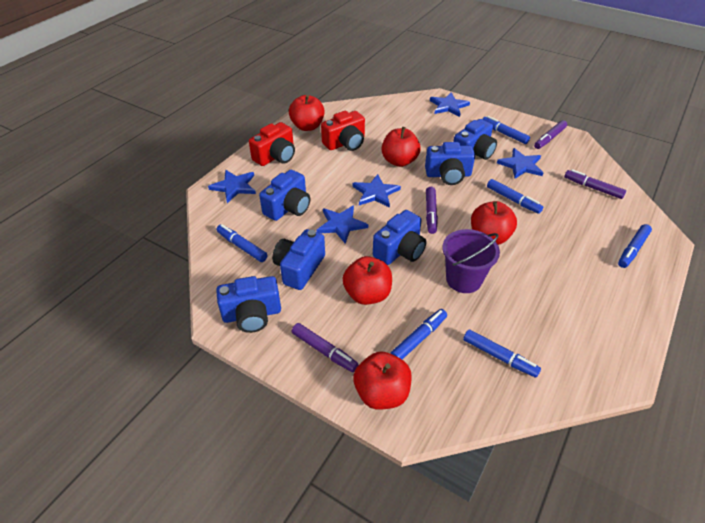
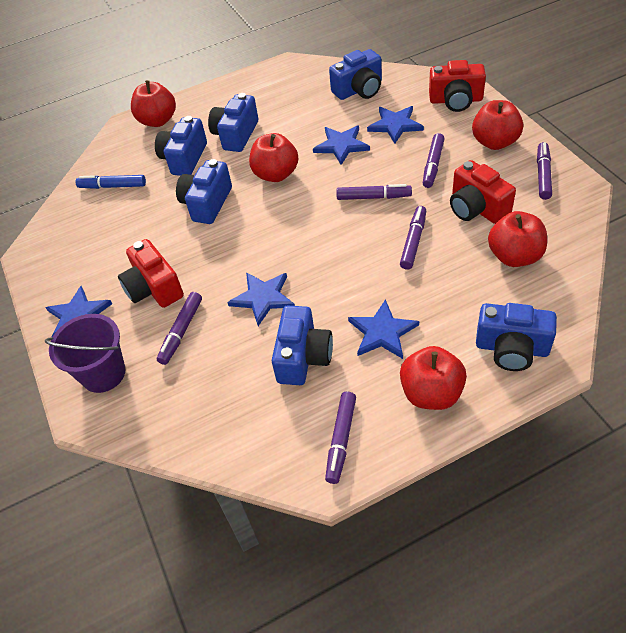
blue marker: 6 -> 1
purple marker: 4 -> 6
red camera: 2 -> 3

